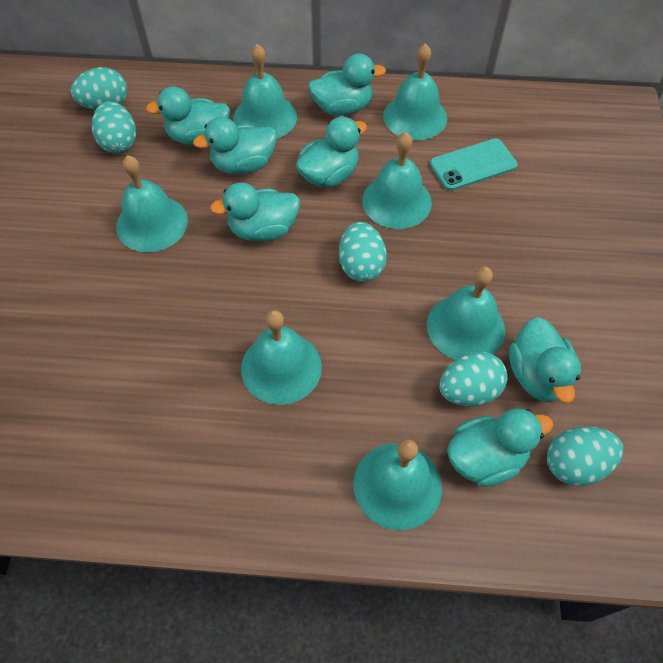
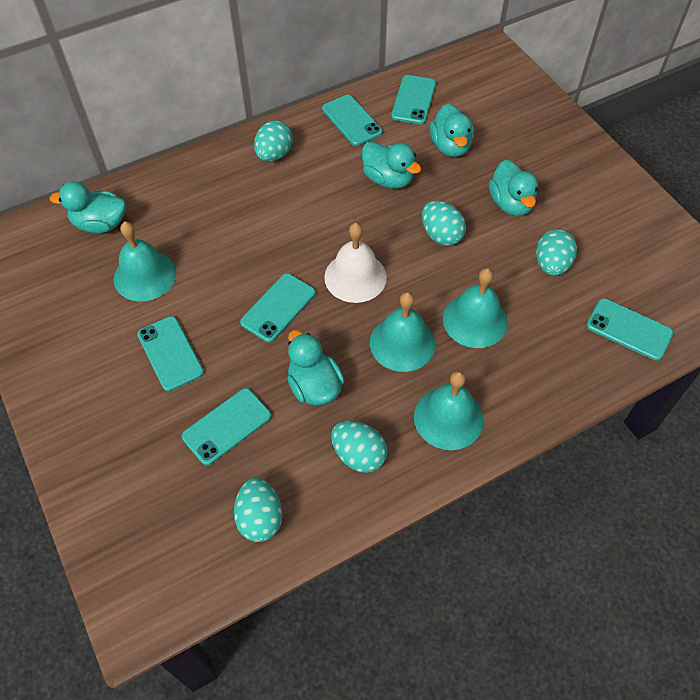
turquoise bell: 7 -> 4
turquoise duck: 7 -> 5
turquoise phone: 1 -> 6
white bell: 0 -> 1

